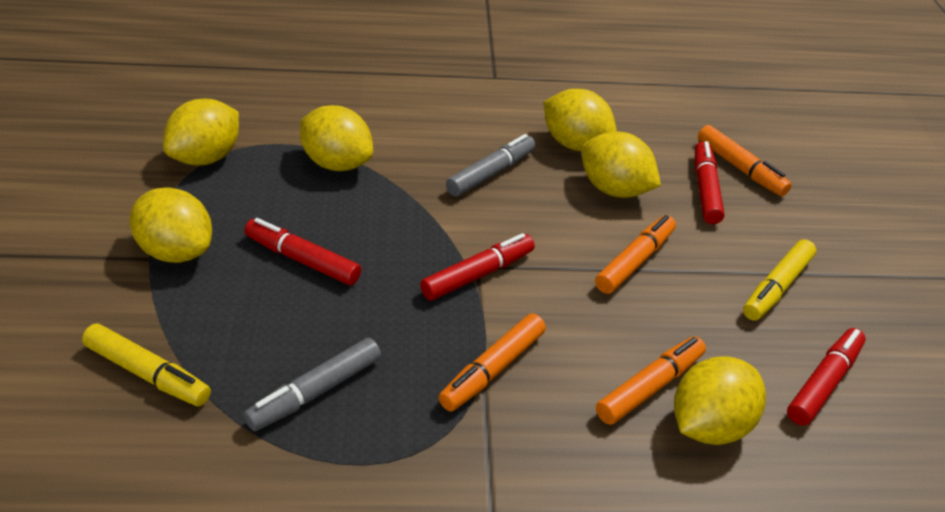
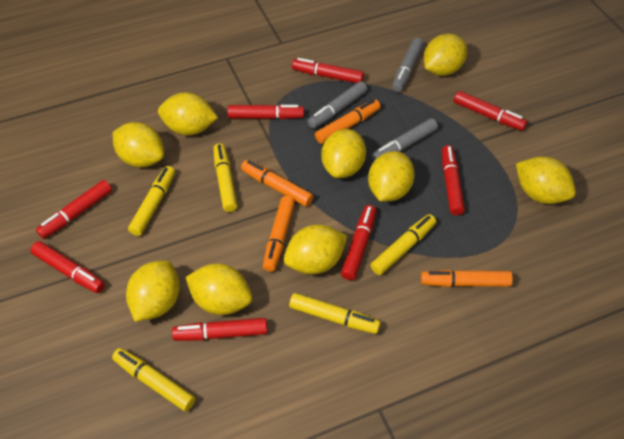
grey marker: 2 -> 3
red marker: 4 -> 8
yellow lemon: 6 -> 9
yellow marker: 2 -> 5

